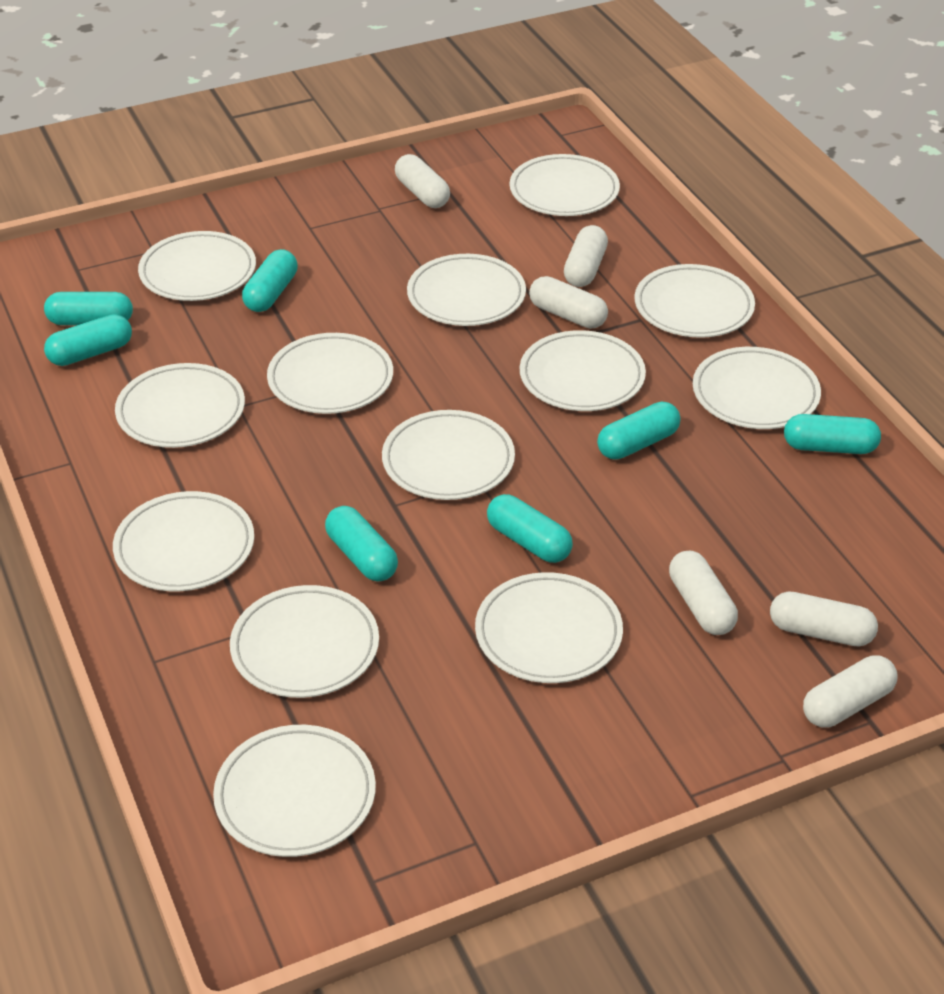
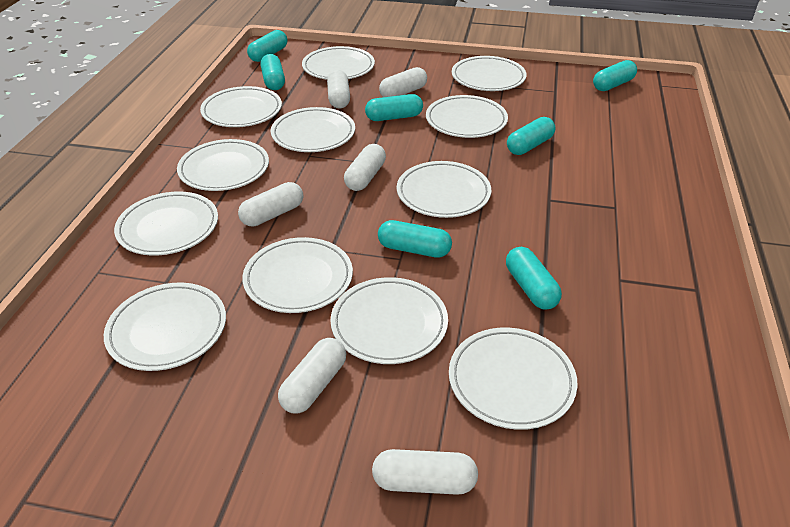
white plate: 13 -> 12

